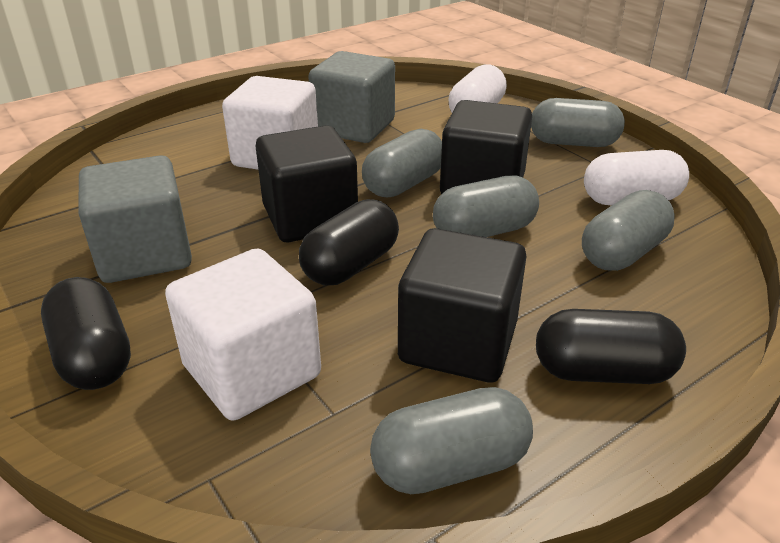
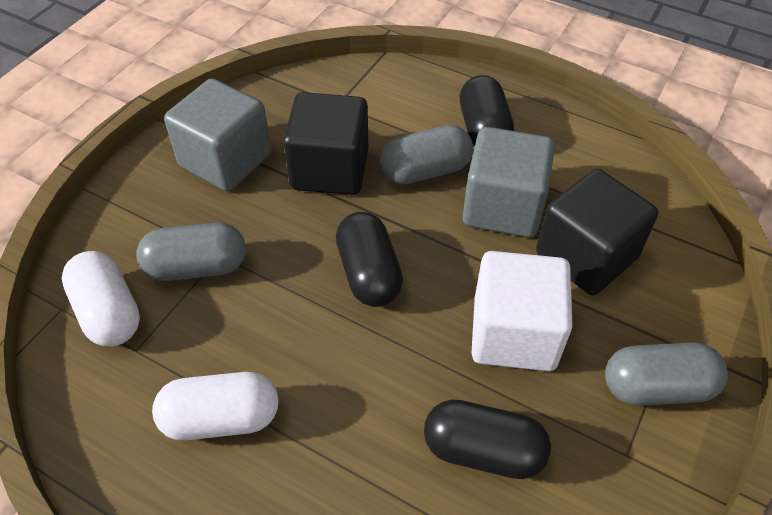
black cube: 3 -> 2
grey capsule: 5 -> 3
white cube: 2 -> 1

